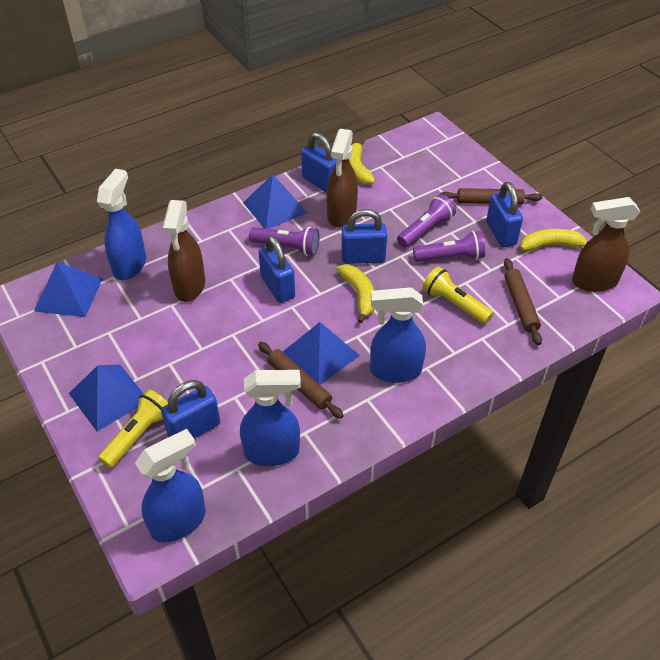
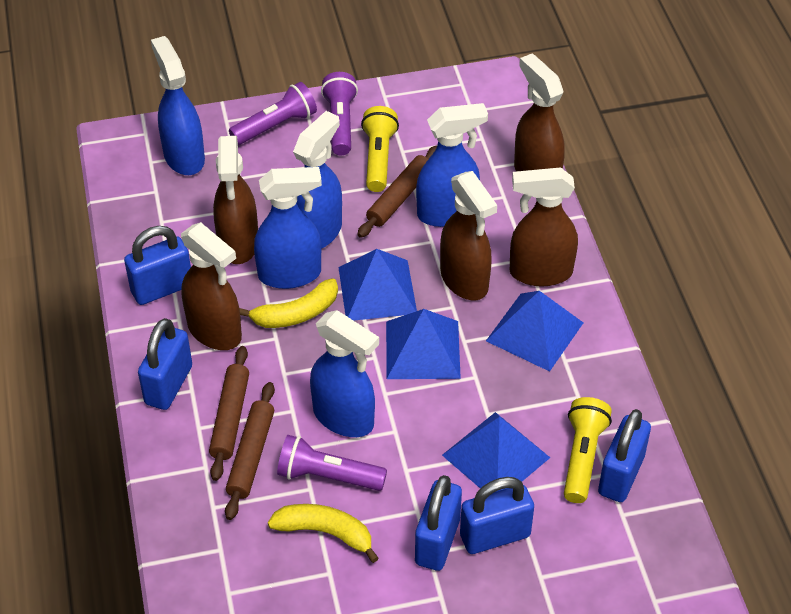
blue spray bottle: 4 -> 5
brown spray bottle: 3 -> 5
yellow banana: 3 -> 2

